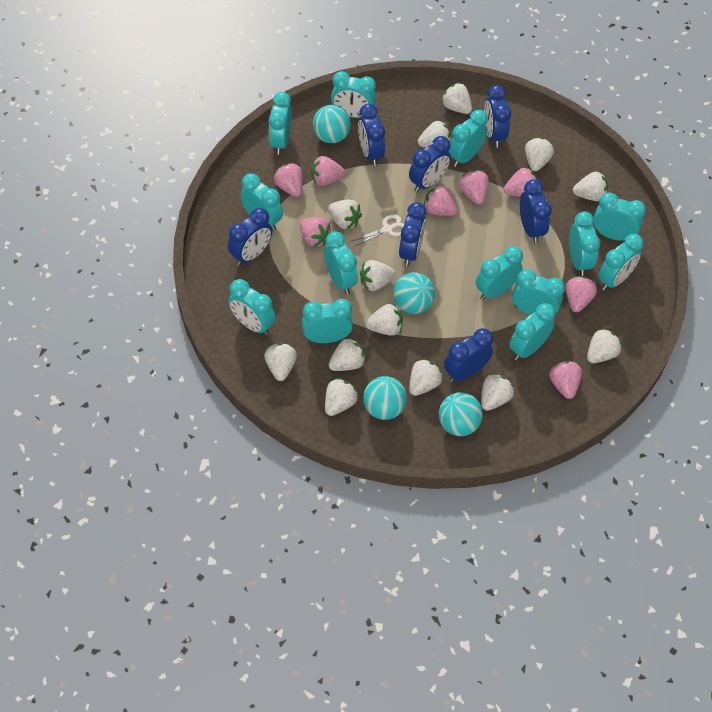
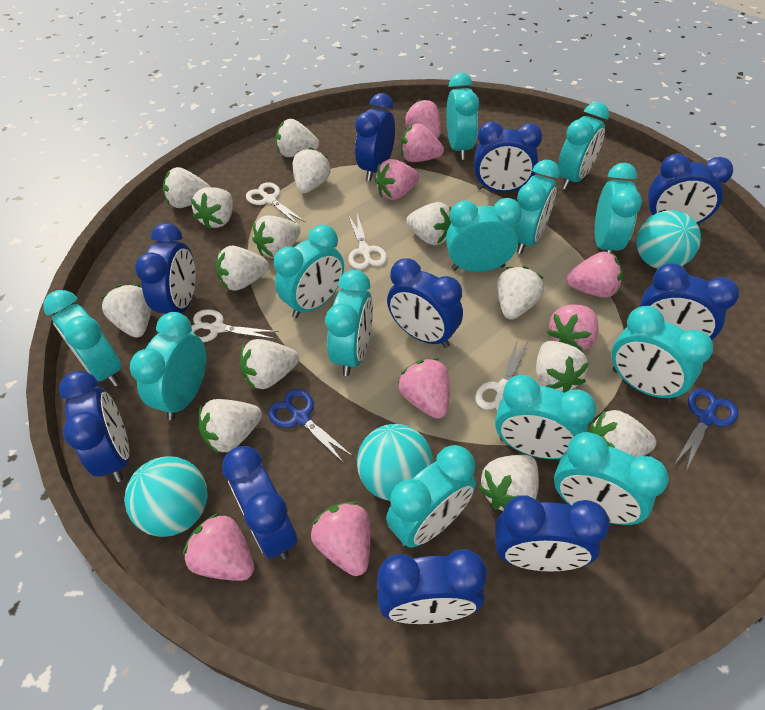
blue clock: 7 -> 10
blue scissors: 0 -> 2
turquoise ball: 4 -> 3
white scissors: 1 -> 4
white strawberry: 13 -> 14

